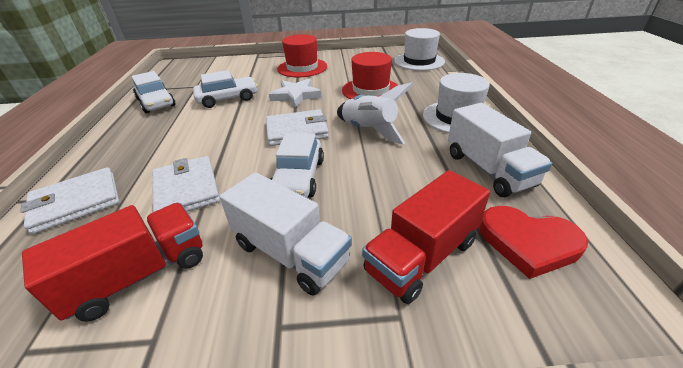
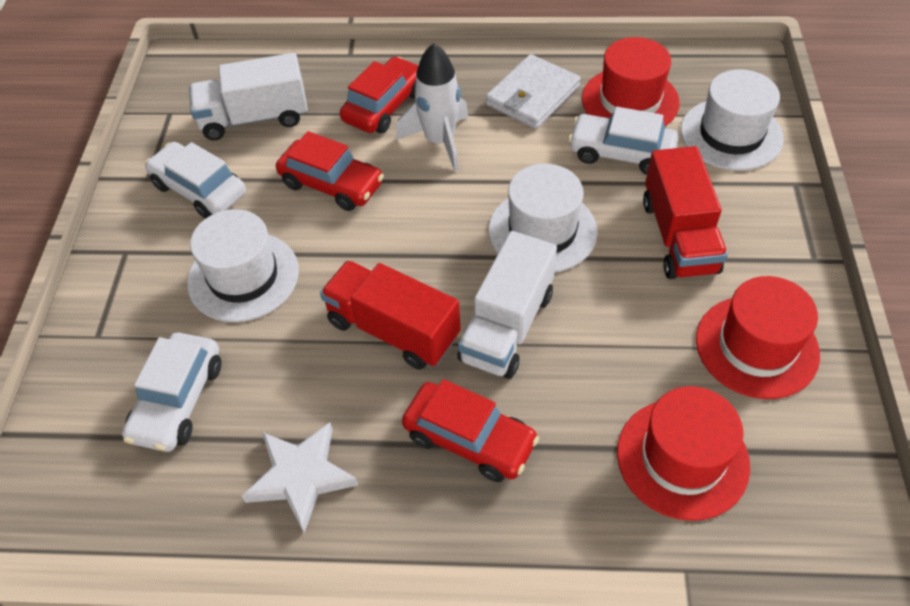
red car: 0 -> 3
red hat: 2 -> 3
red heart: 1 -> 0
white hat: 2 -> 3
white wallet: 3 -> 1

